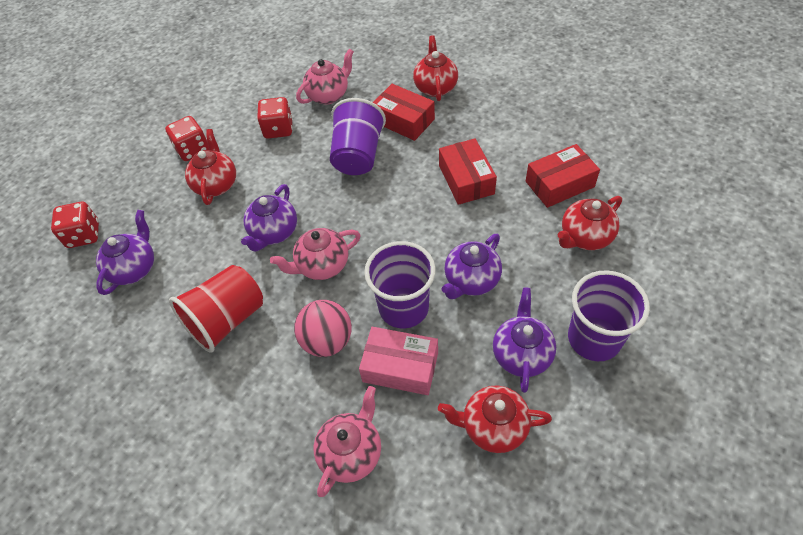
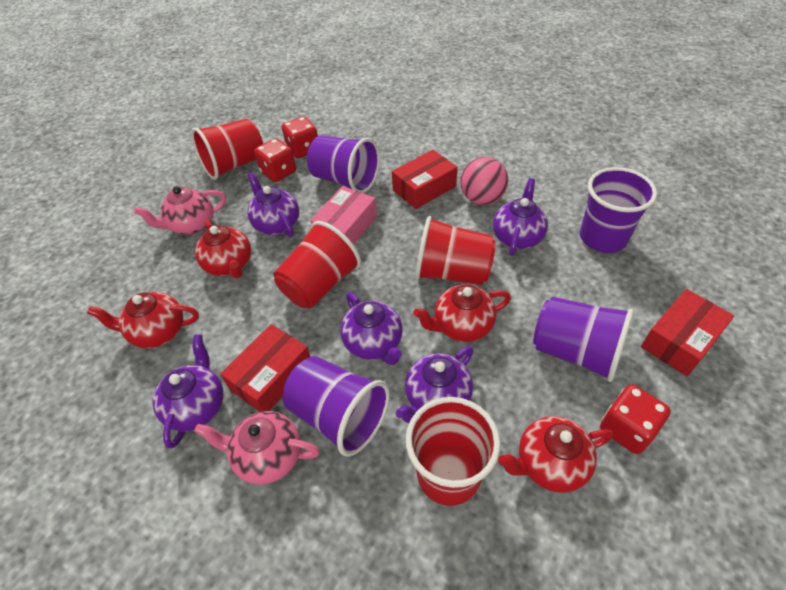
pink teapot: 3 -> 2
purple cup: 3 -> 4
purple teapot: 4 -> 5
red cup: 1 -> 4

